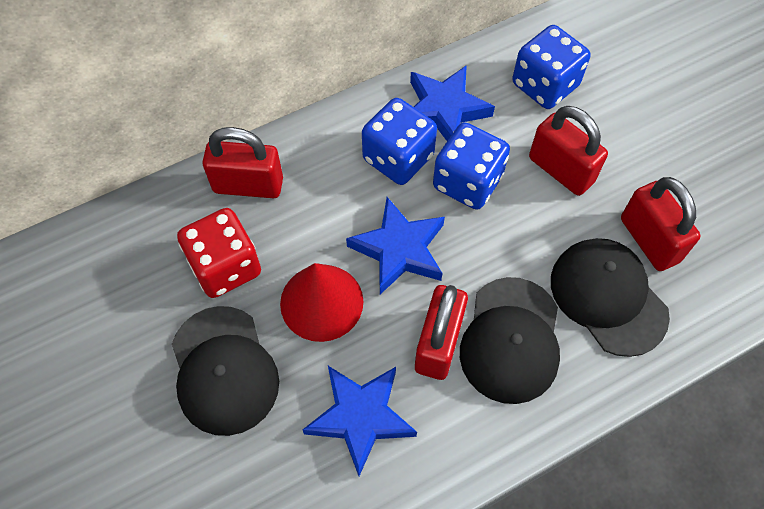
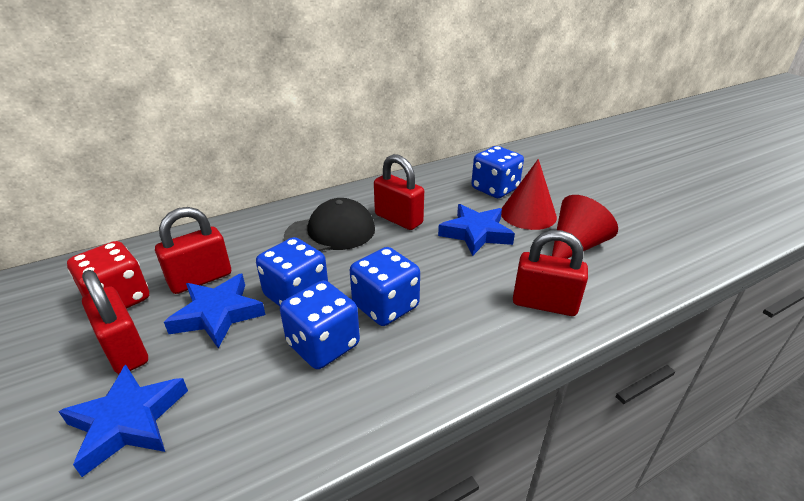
black cap: 3 -> 1
blue dice: 3 -> 4
red cone: 1 -> 2

